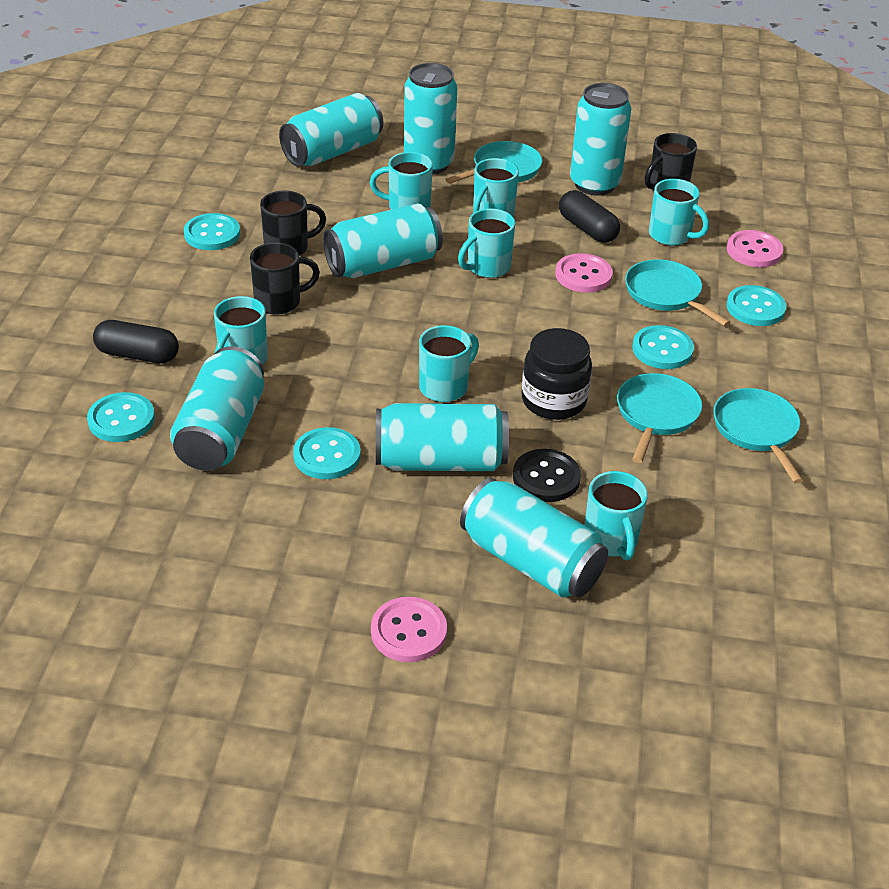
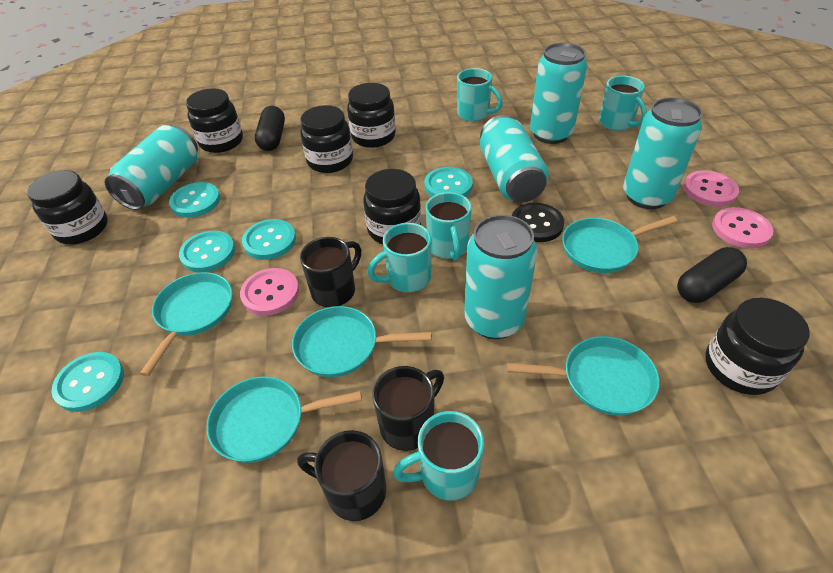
black jar: 1 -> 6
turquoise can: 7 -> 5
turquoise mug: 7 -> 5
turquoise pan: 4 -> 5

